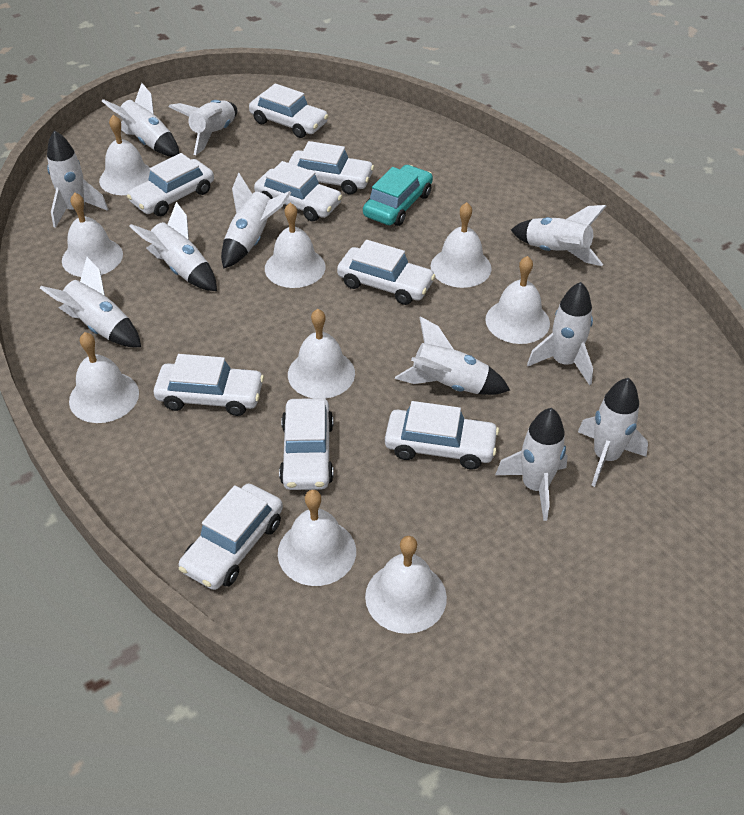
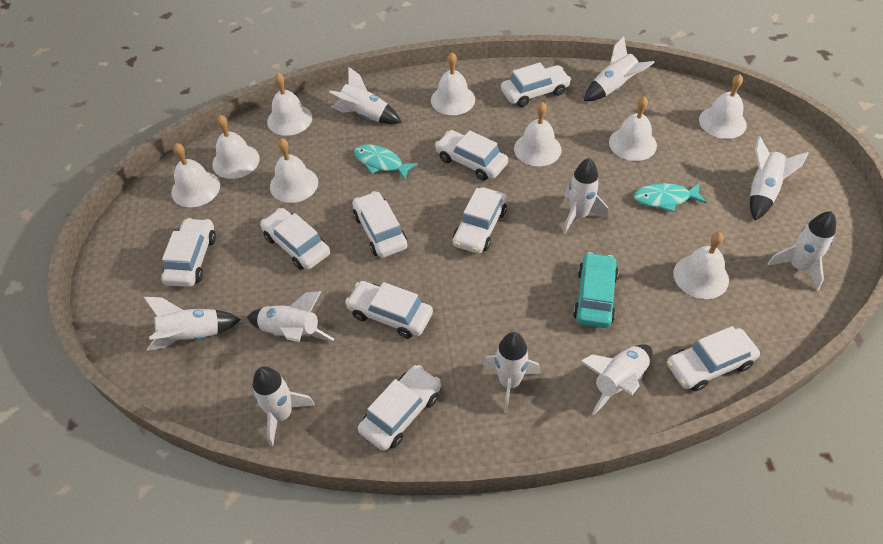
turquoise fish: 0 -> 2
white rocket: 11 -> 10

